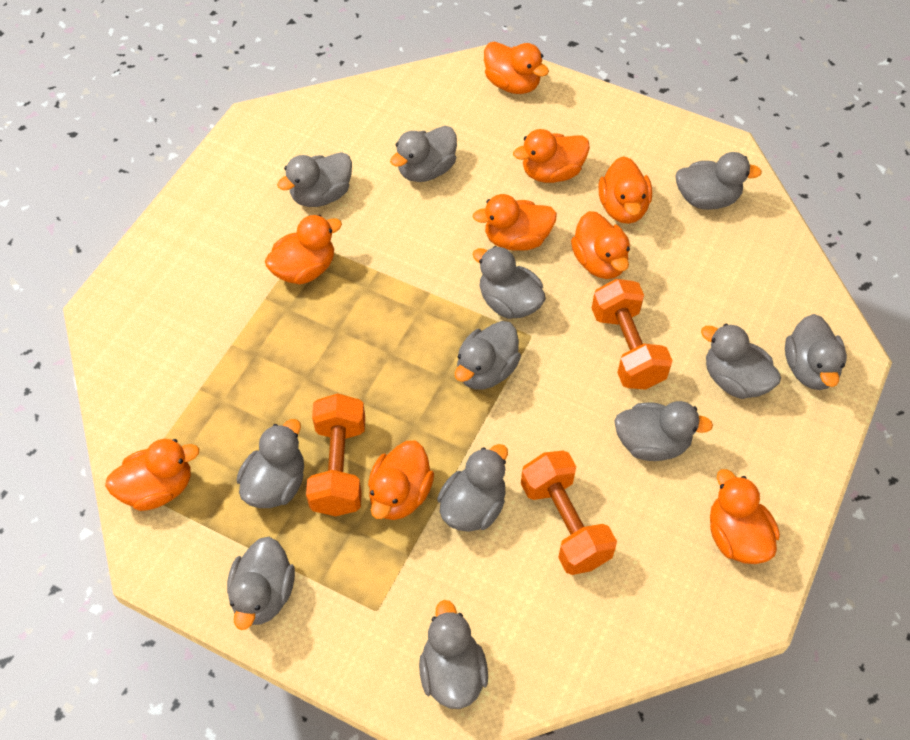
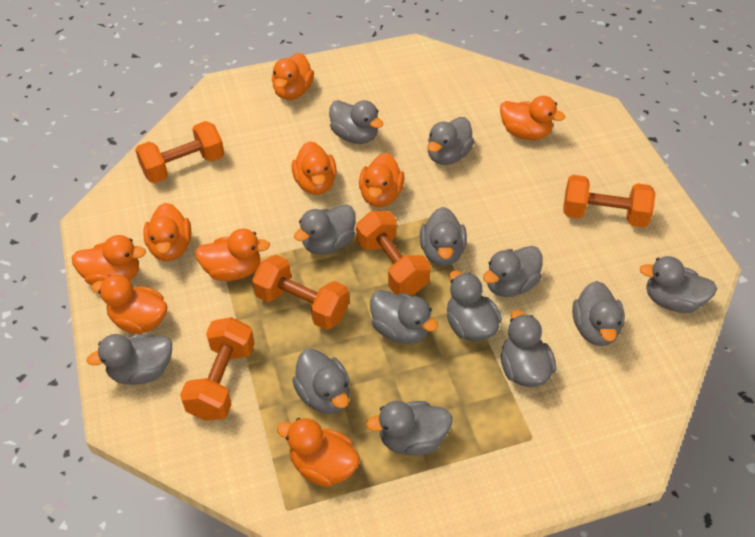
grey duck: 12 -> 13
orange dumbbell: 3 -> 5

